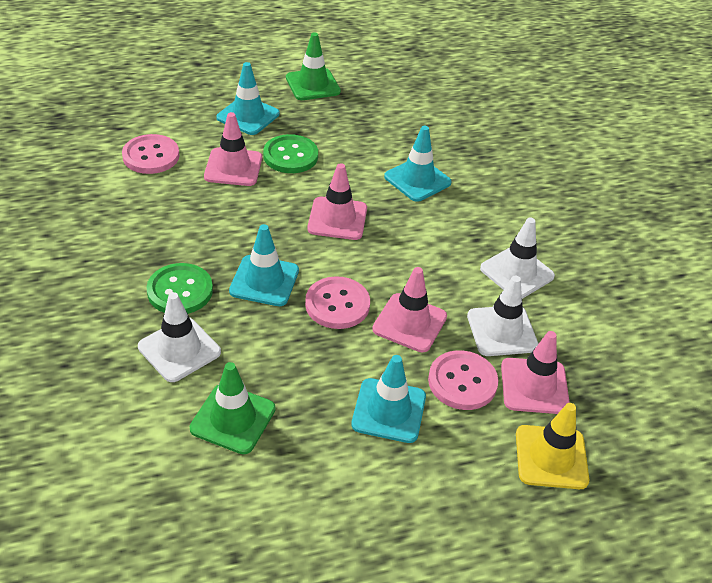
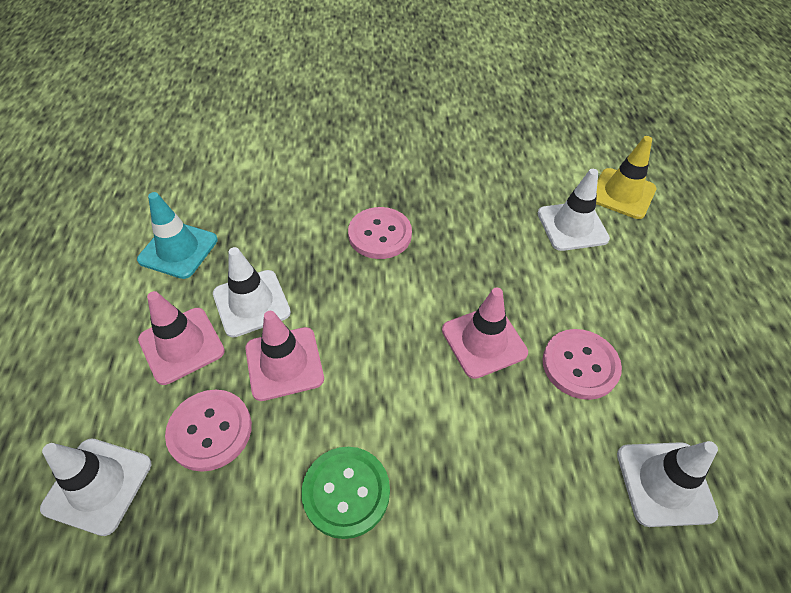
green button: 2 -> 1
green traffic cone: 2 -> 0
pink traffic cone: 4 -> 3
turquoise traffic cone: 4 -> 1
white traffic cone: 3 -> 4

